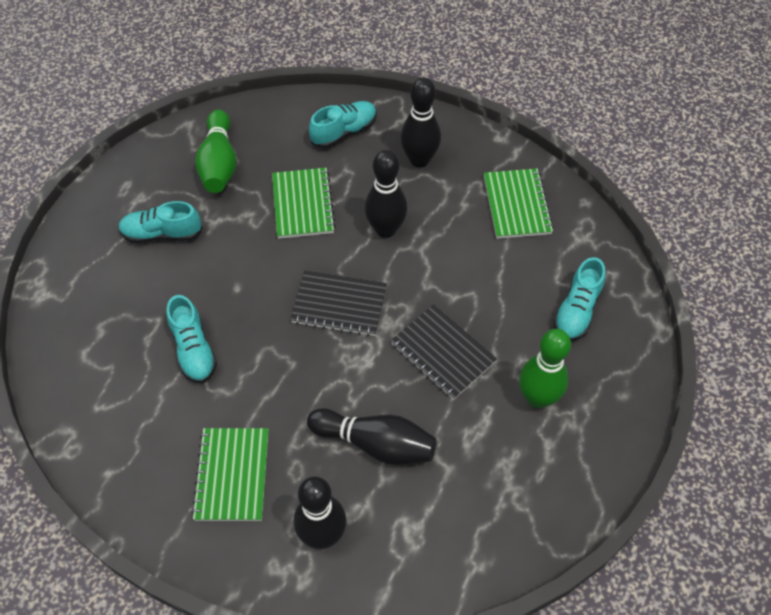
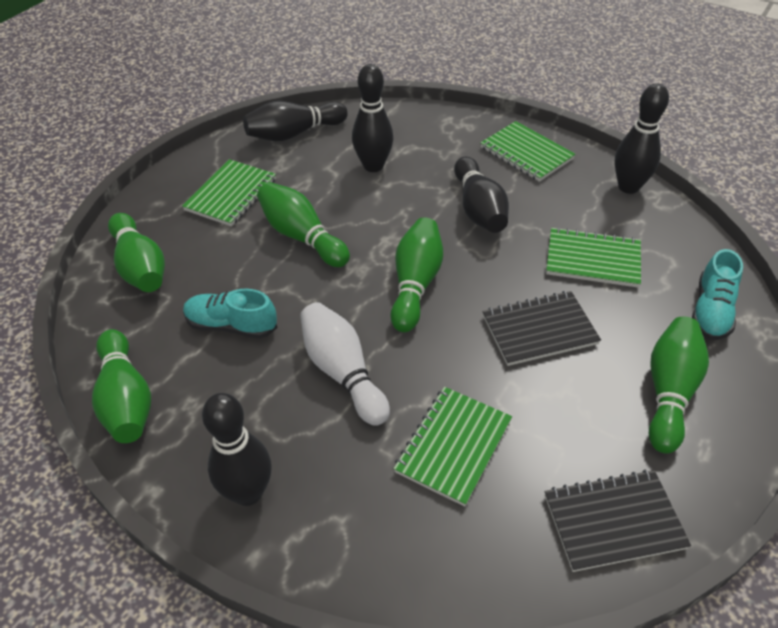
black bowling pin: 4 -> 5
green bowling pin: 2 -> 5
green notebook: 3 -> 4
turquoise shoe: 4 -> 2
white bowling pin: 0 -> 1

